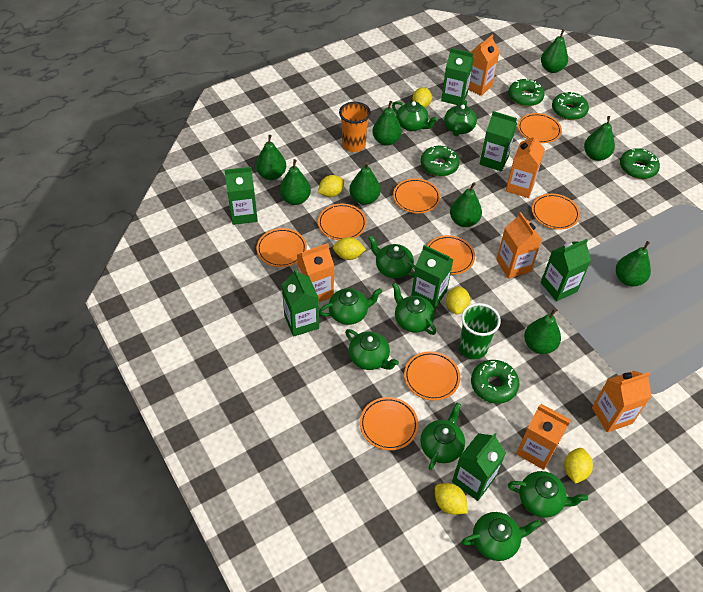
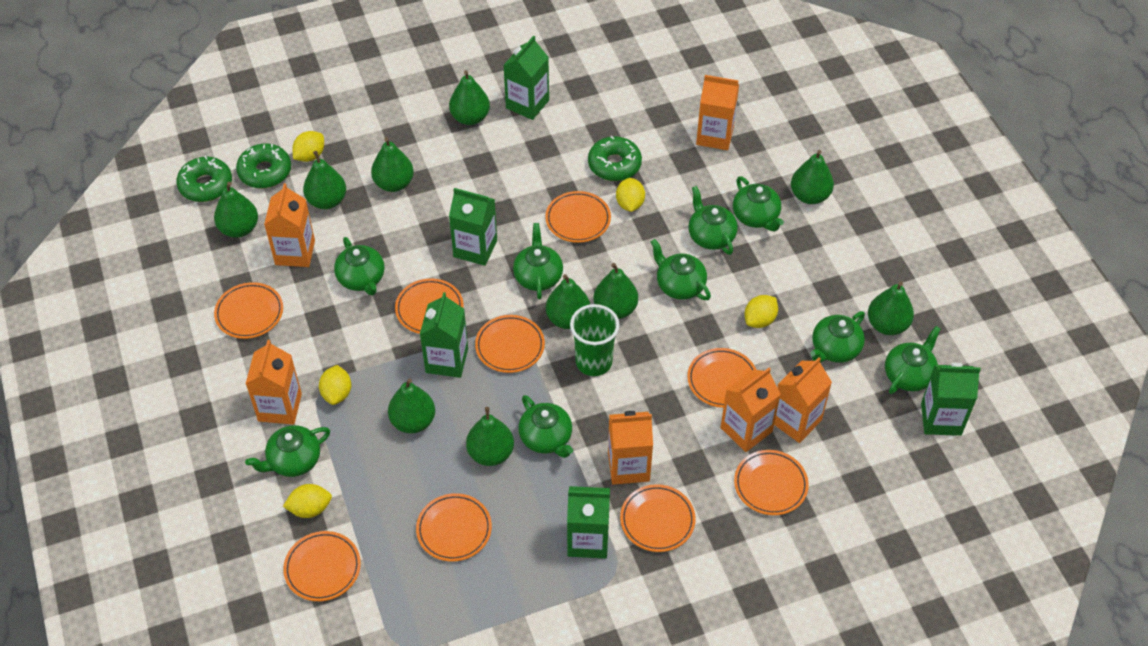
green carton: 7 -> 5
green donut: 5 -> 3
green pear: 9 -> 10
orange cup: 1 -> 0
orange plate: 8 -> 9
yellow lemon: 6 -> 5

